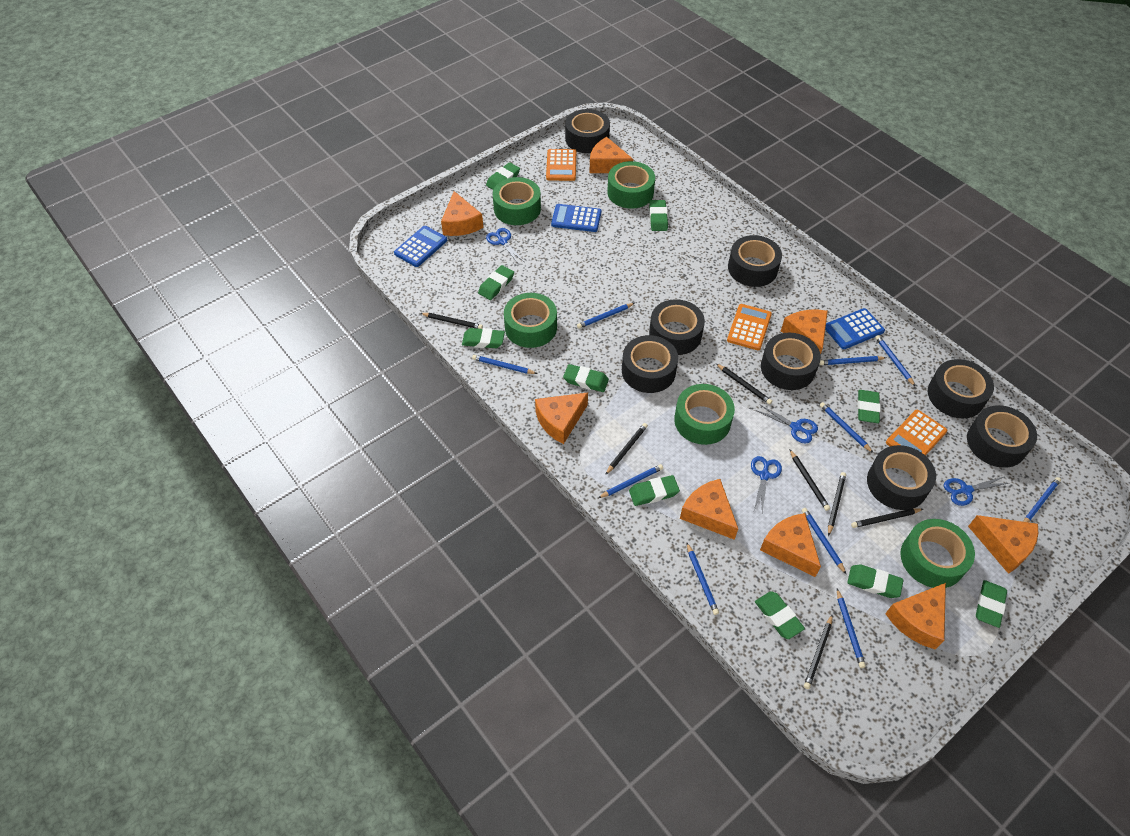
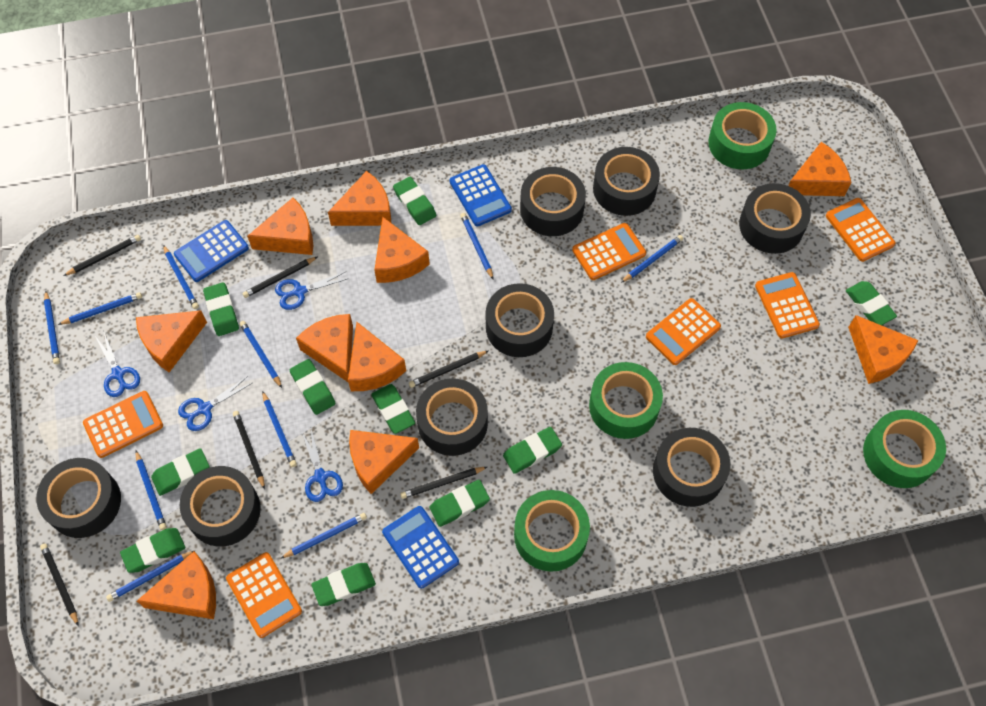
black pencil: 7 -> 6
green tape: 5 -> 4
orange calculator: 3 -> 6
orange cheese: 8 -> 10

